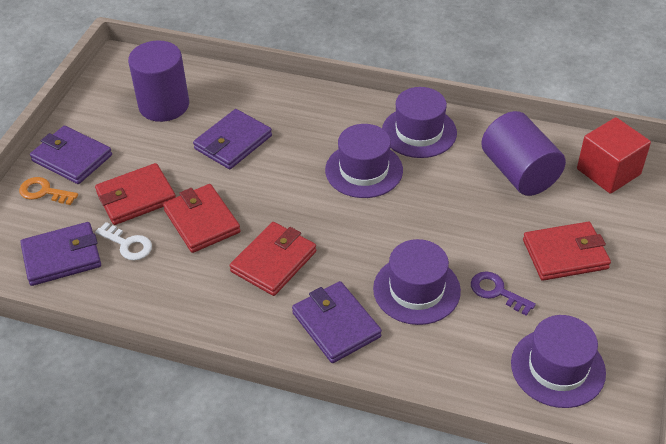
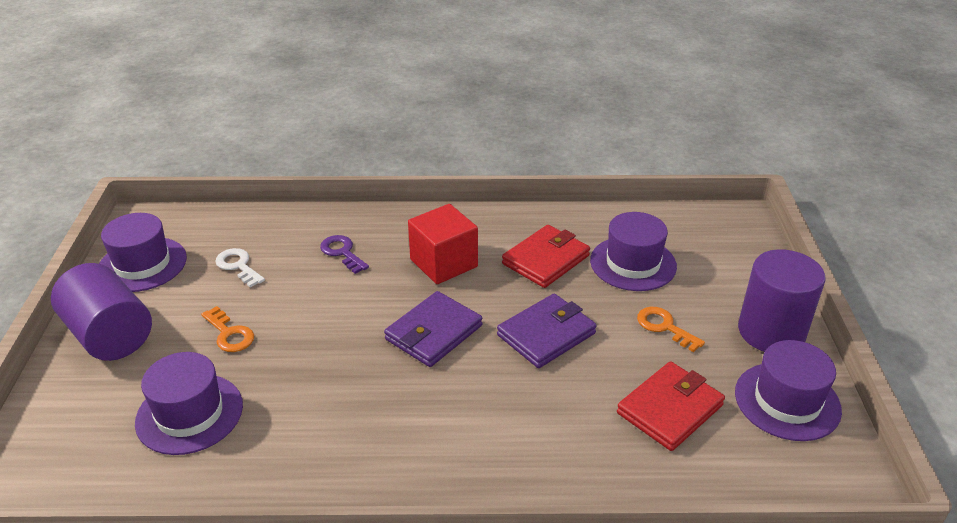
orange key: 1 -> 2
purple wallet: 4 -> 2
red wallet: 4 -> 2

